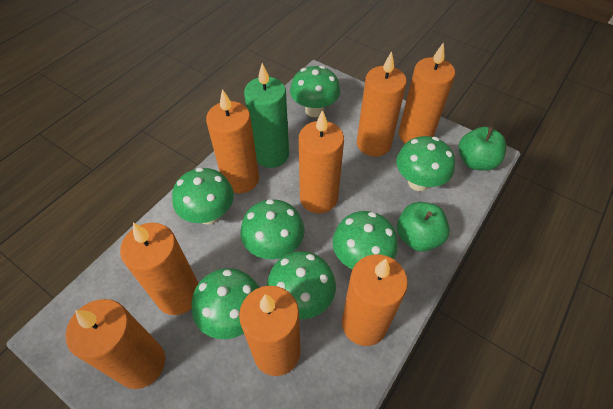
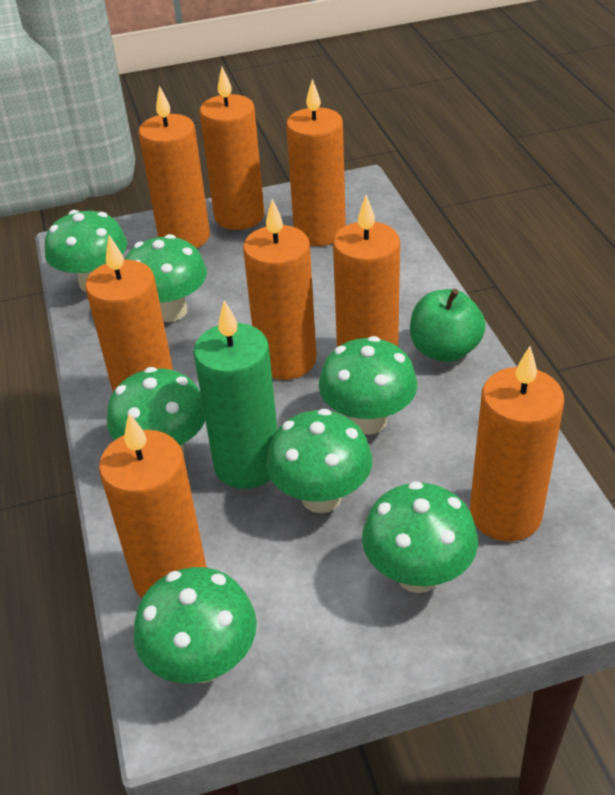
green apple: 2 -> 1

